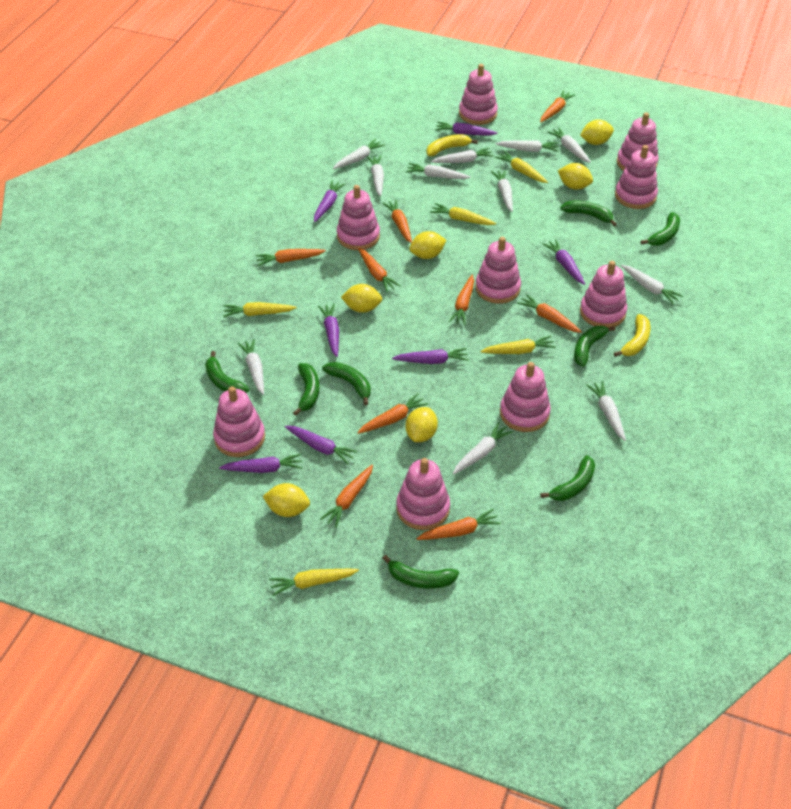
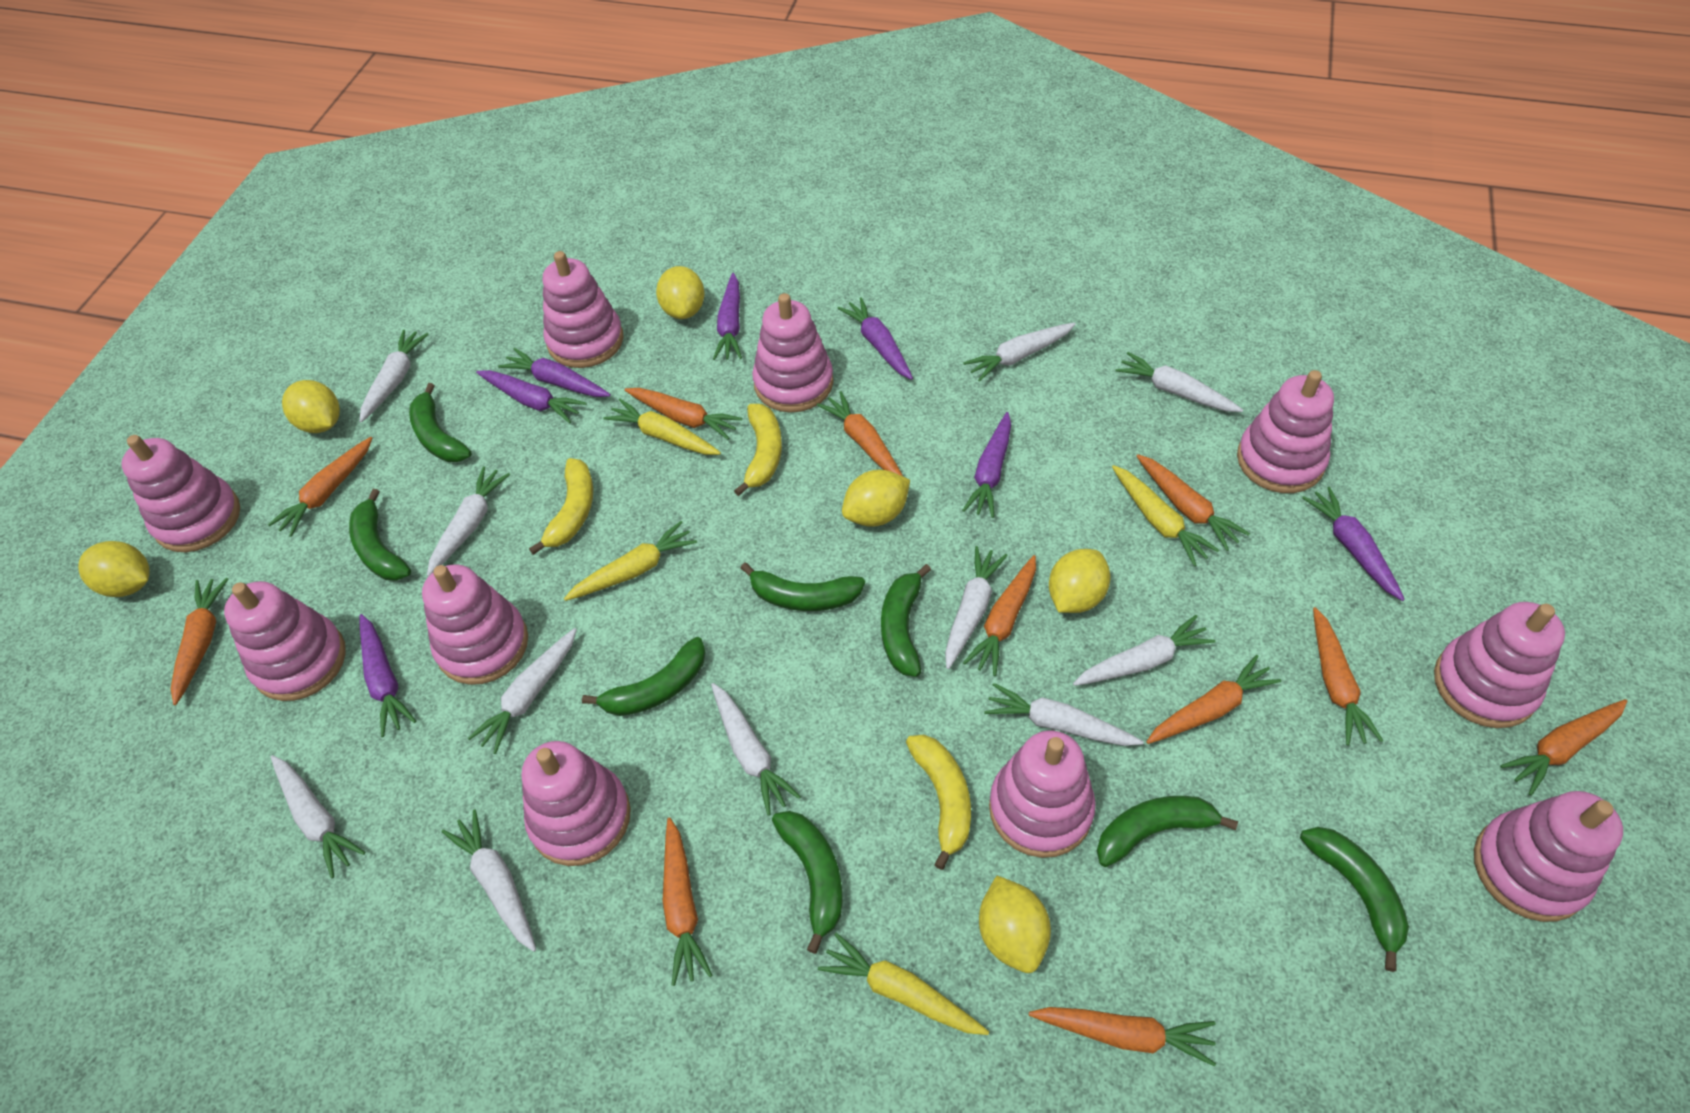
orange carrot: 9 -> 11
pink stacking toy: 9 -> 10
yellow banana: 2 -> 3
yellow carrot: 5 -> 4

